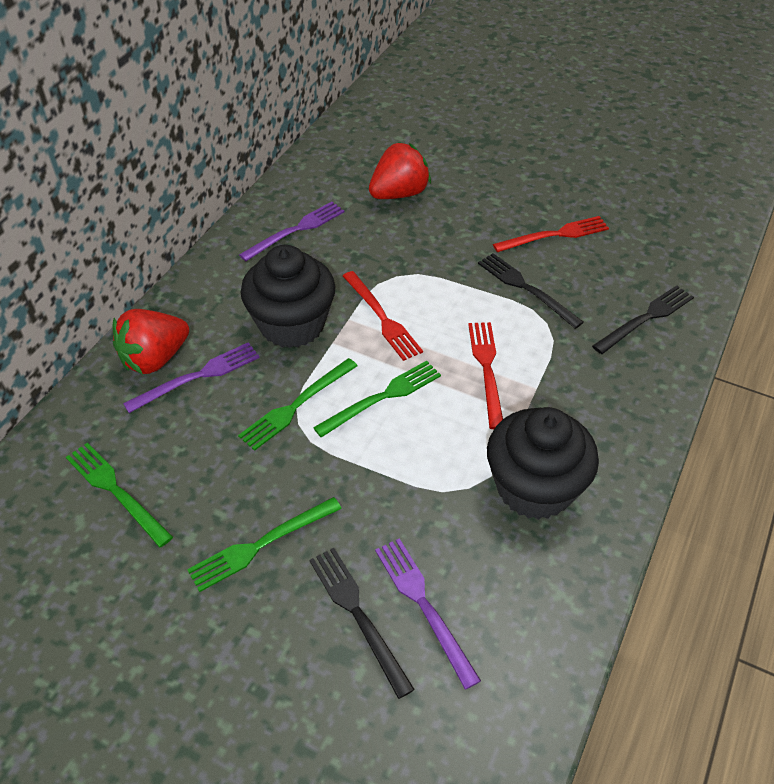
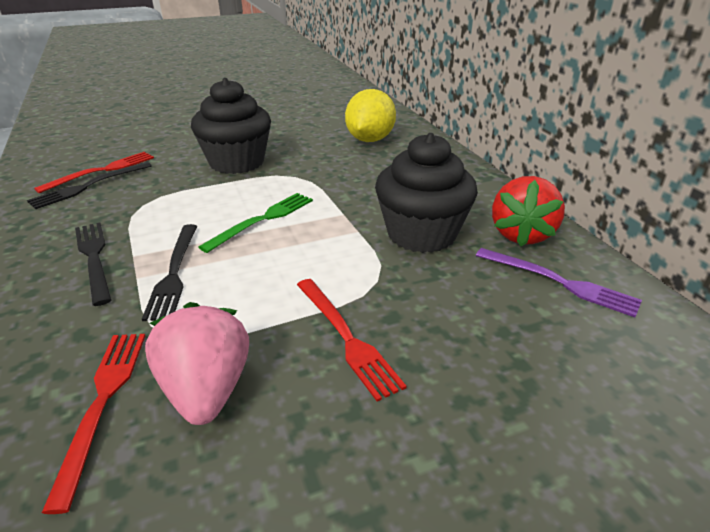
green fork: 4 -> 1
pink strawberry: 0 -> 1
purple fork: 3 -> 1
red strawberry: 2 -> 1
yellow lemon: 0 -> 1

